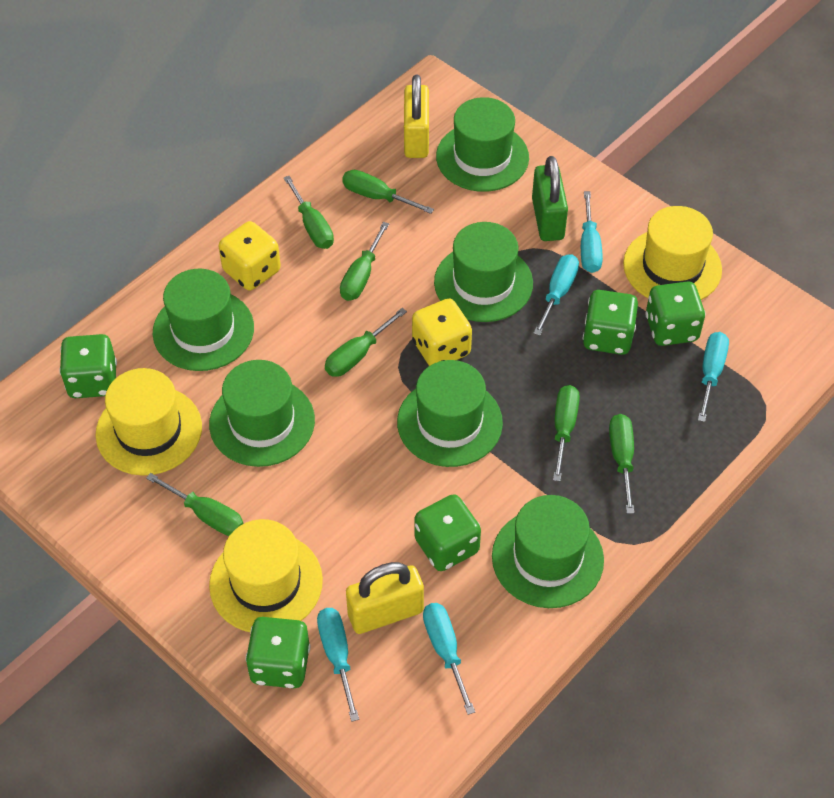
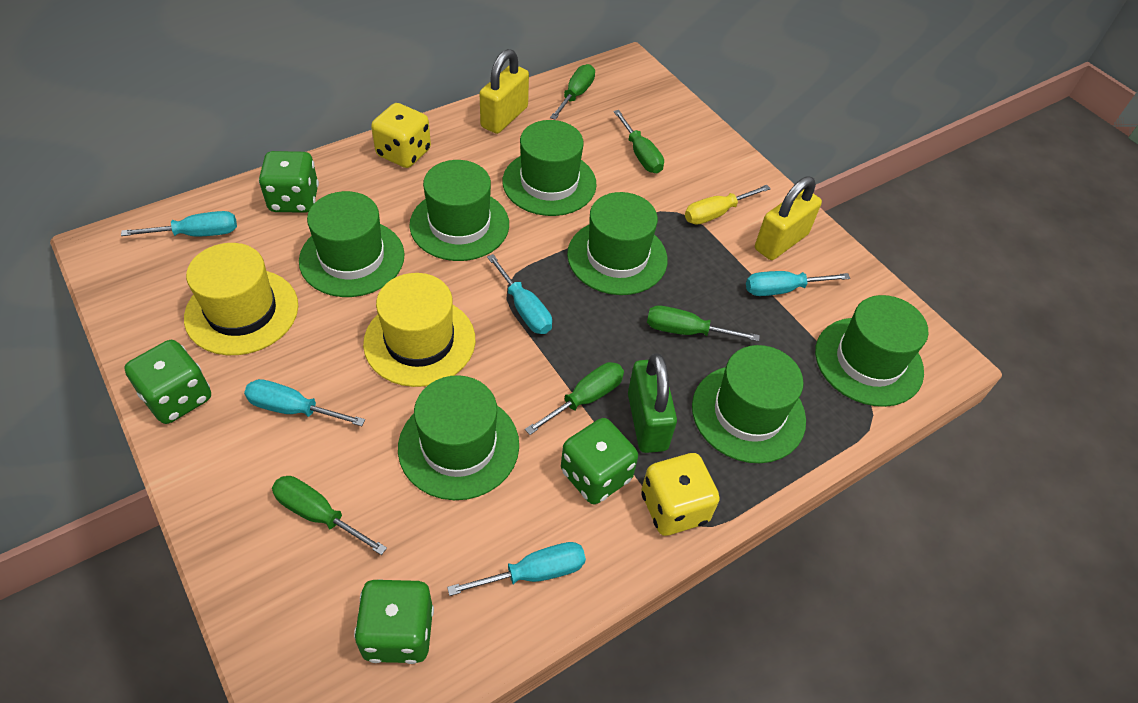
green dice: 5 -> 4
green hat: 6 -> 7
green screwdriver: 7 -> 5
yellow hat: 3 -> 2
yellow screwdriver: 0 -> 1

